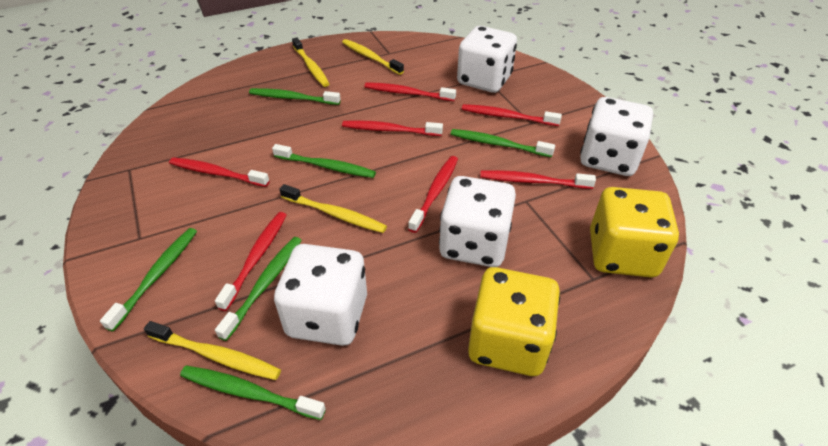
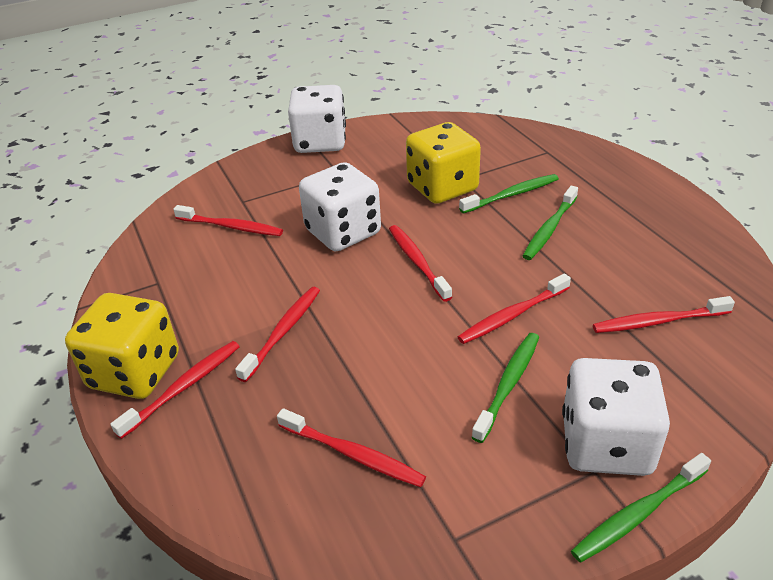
green toothbrush: 6 -> 4
white dice: 4 -> 3
yellow toothbrush: 4 -> 0

